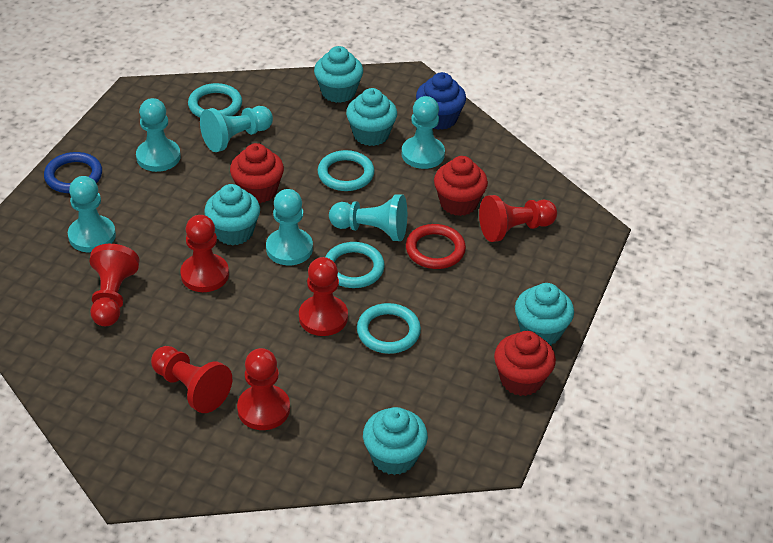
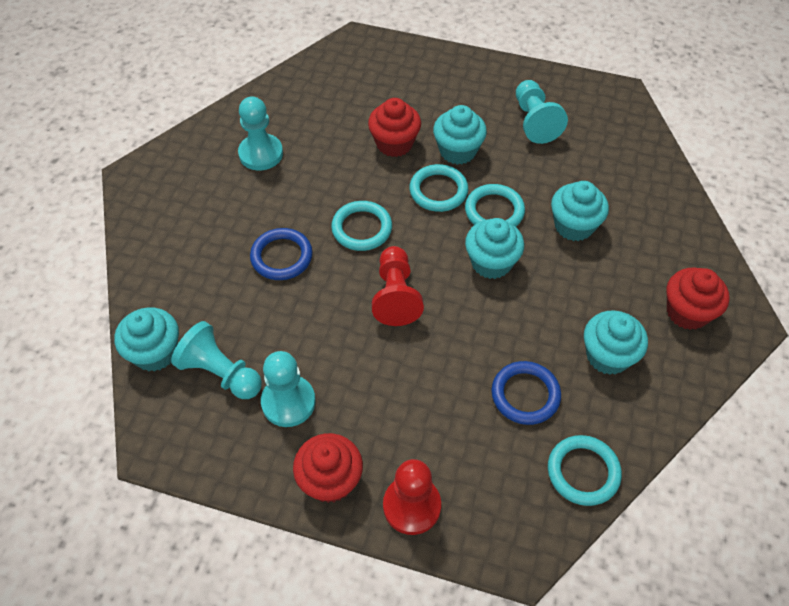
blue cupcake: 1 -> 0
blue ring: 1 -> 2
red pawn: 6 -> 2
red ring: 1 -> 0
turquoise pawn: 6 -> 4

